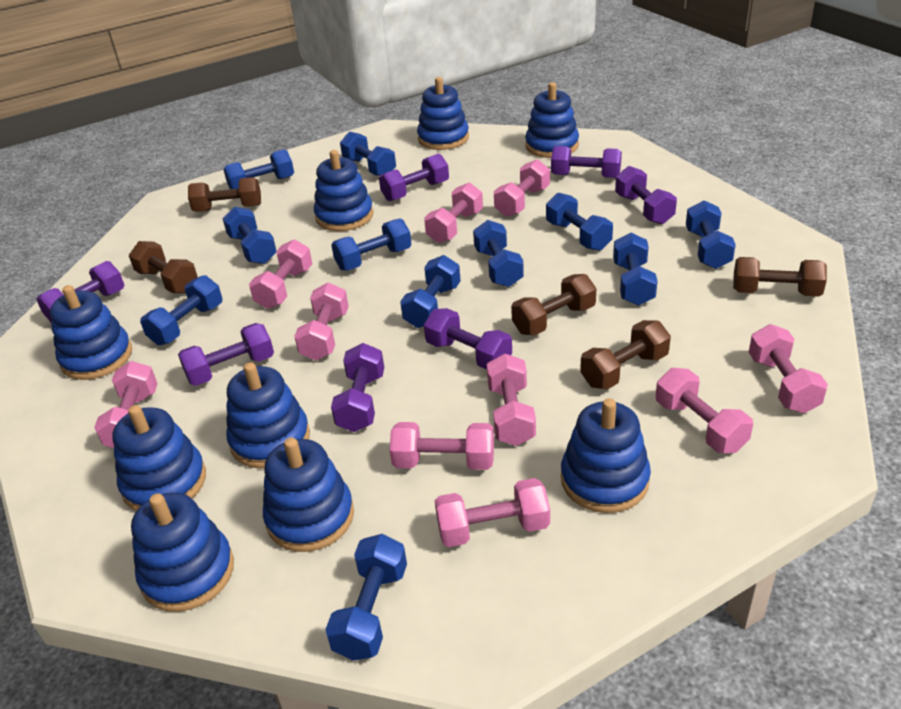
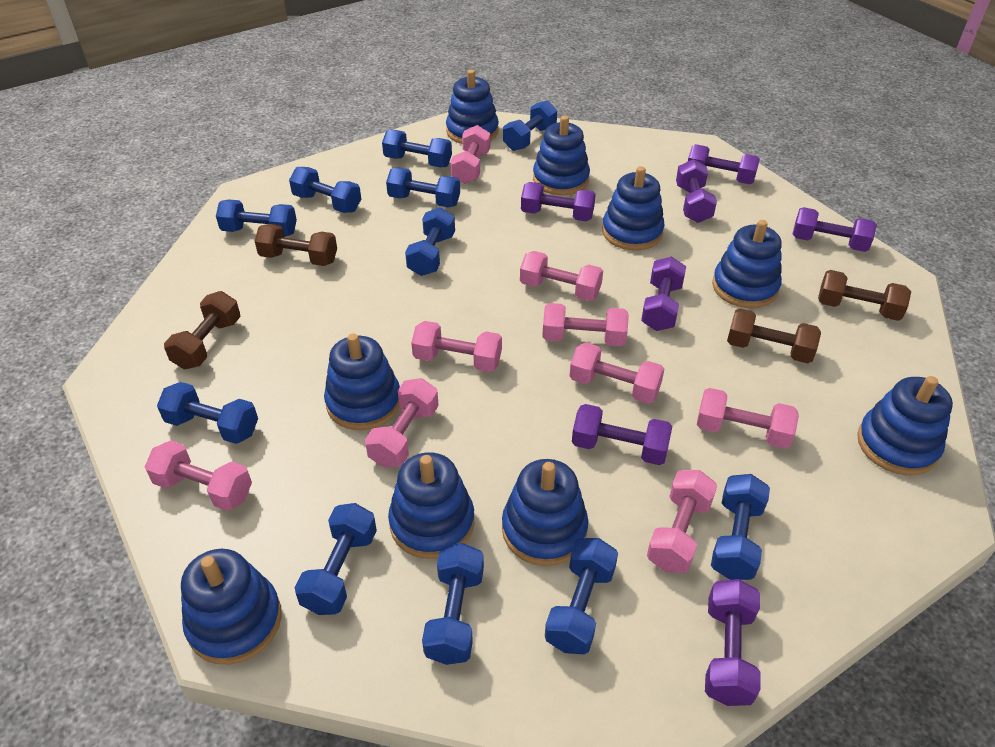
brown dumbbell: 5 -> 4
pink dumbbell: 10 -> 9

